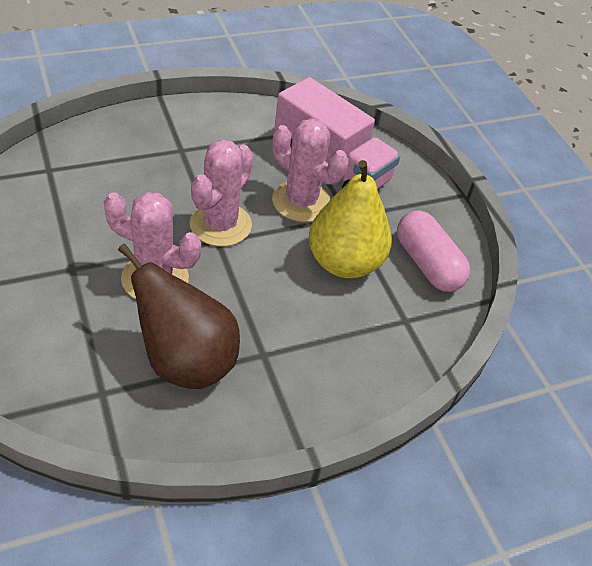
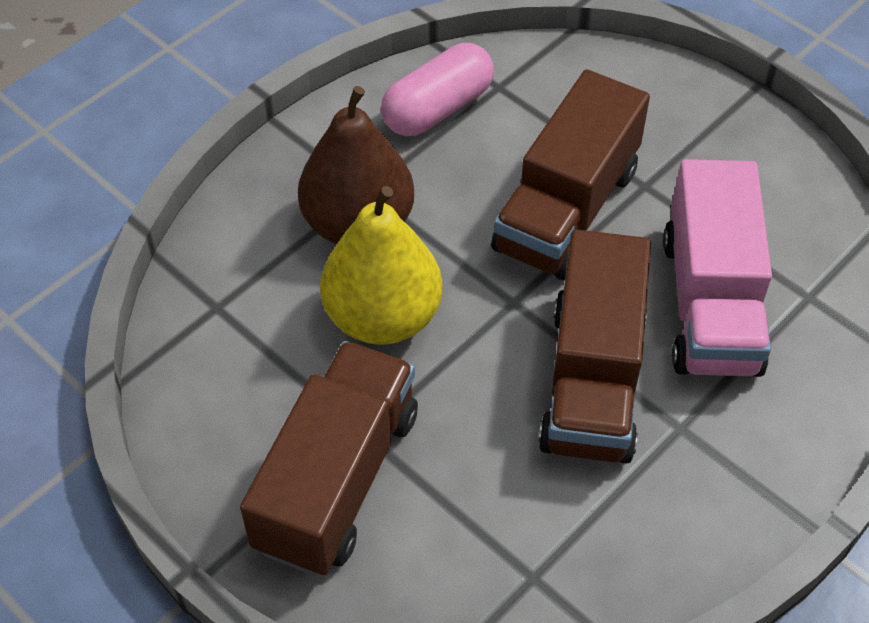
brown truck: 0 -> 3
pink cactus: 3 -> 0

